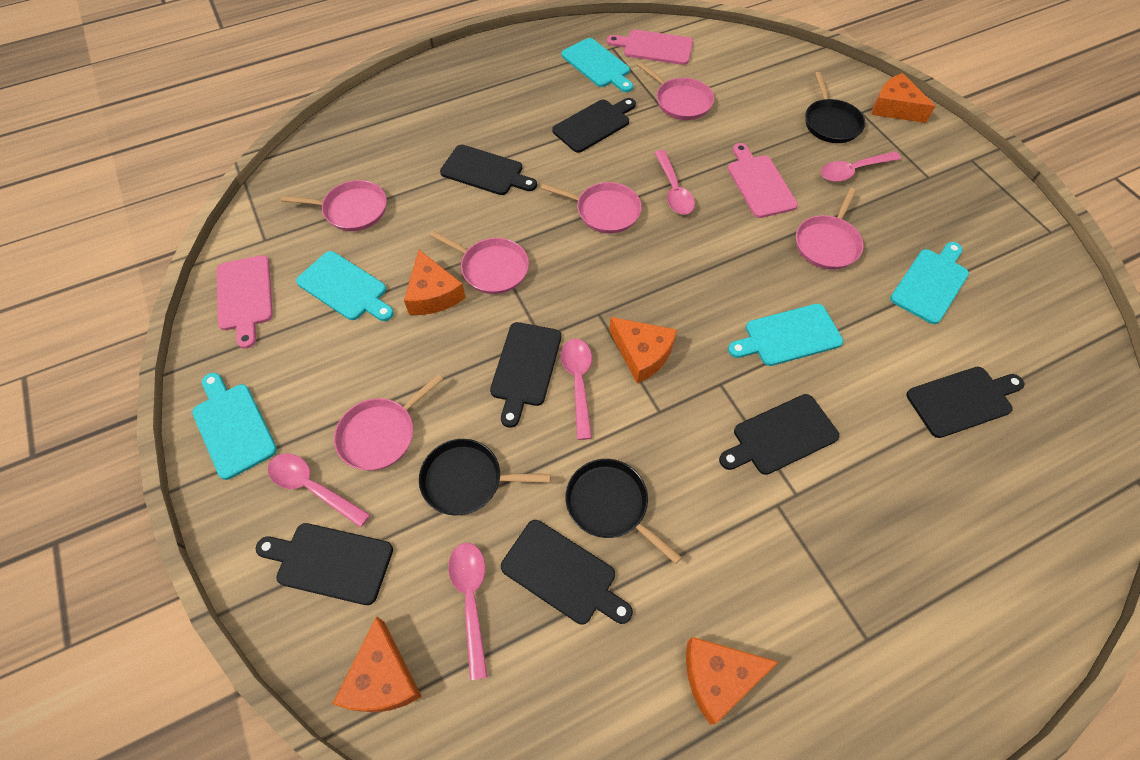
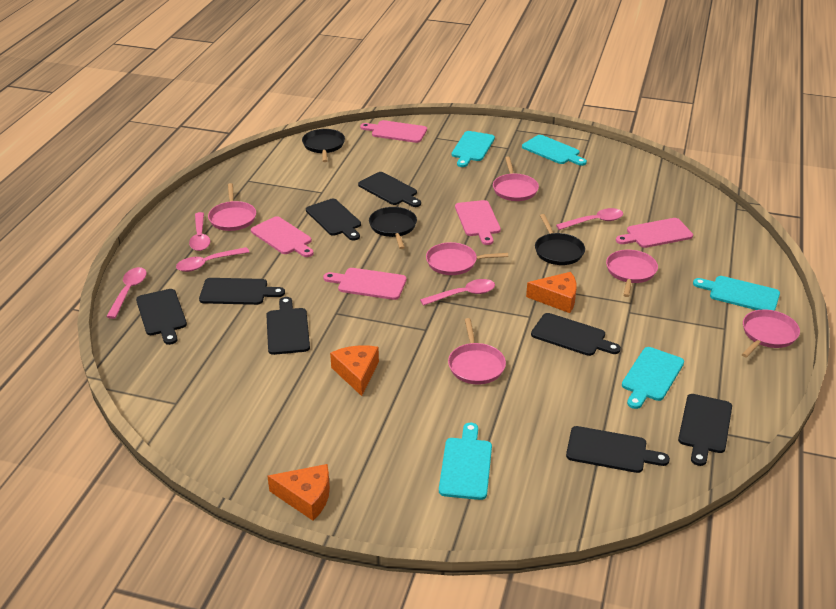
black cutting board: 7 -> 8
orange cheese: 5 -> 3
pink cutting board: 3 -> 5

